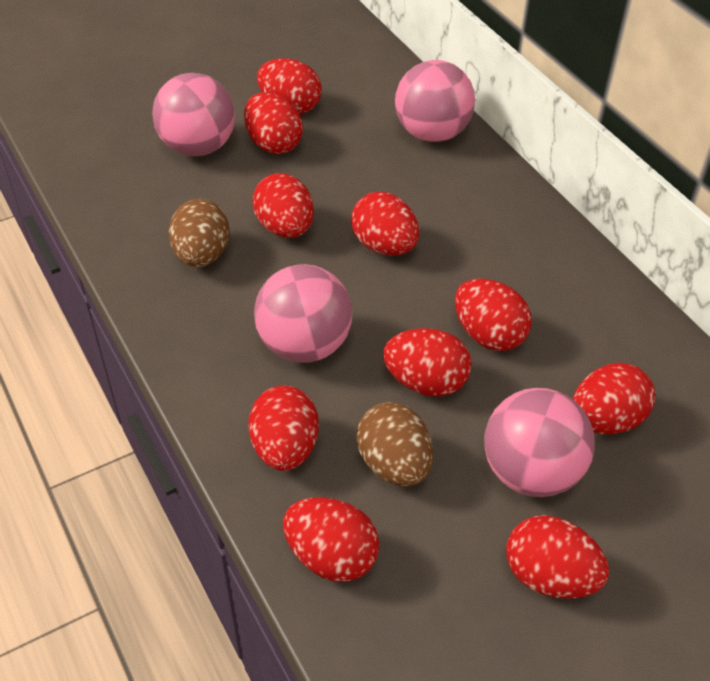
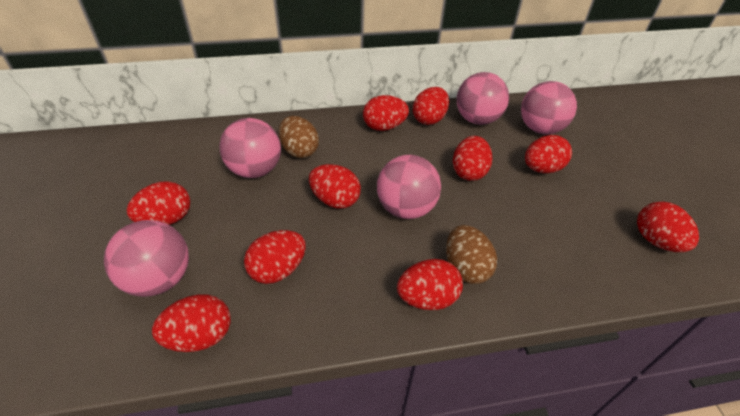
pink ball: 4 -> 5

